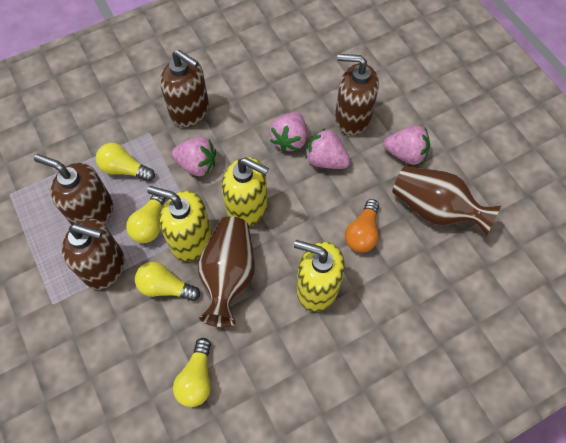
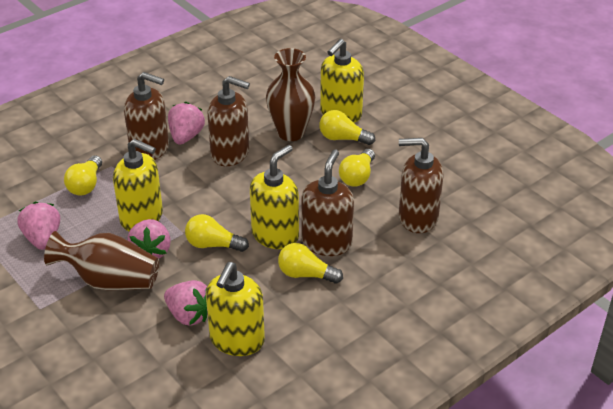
orange light bulb: 1 -> 0
yellow light bulb: 4 -> 5
yellow soap dispenser: 3 -> 4

